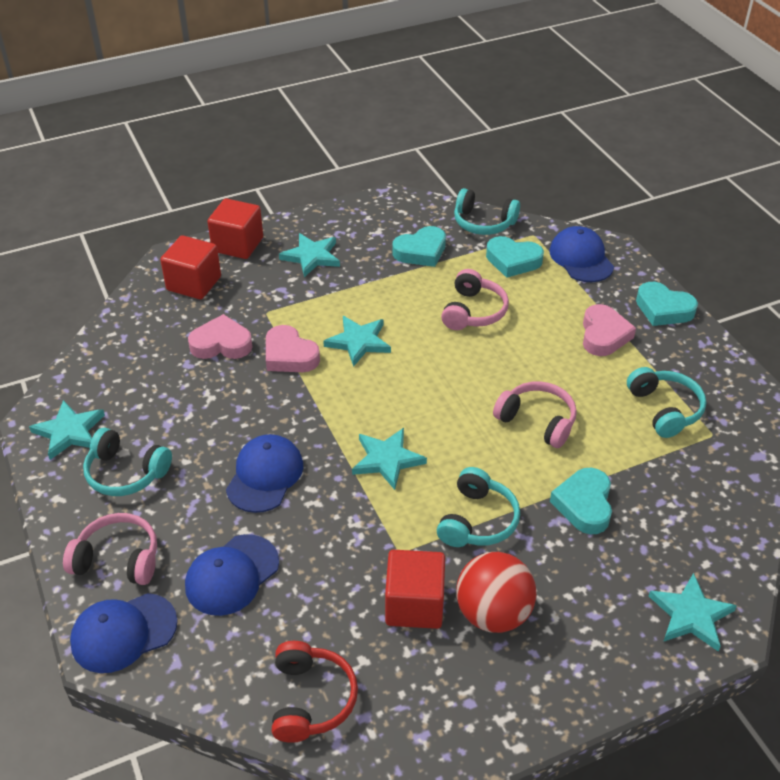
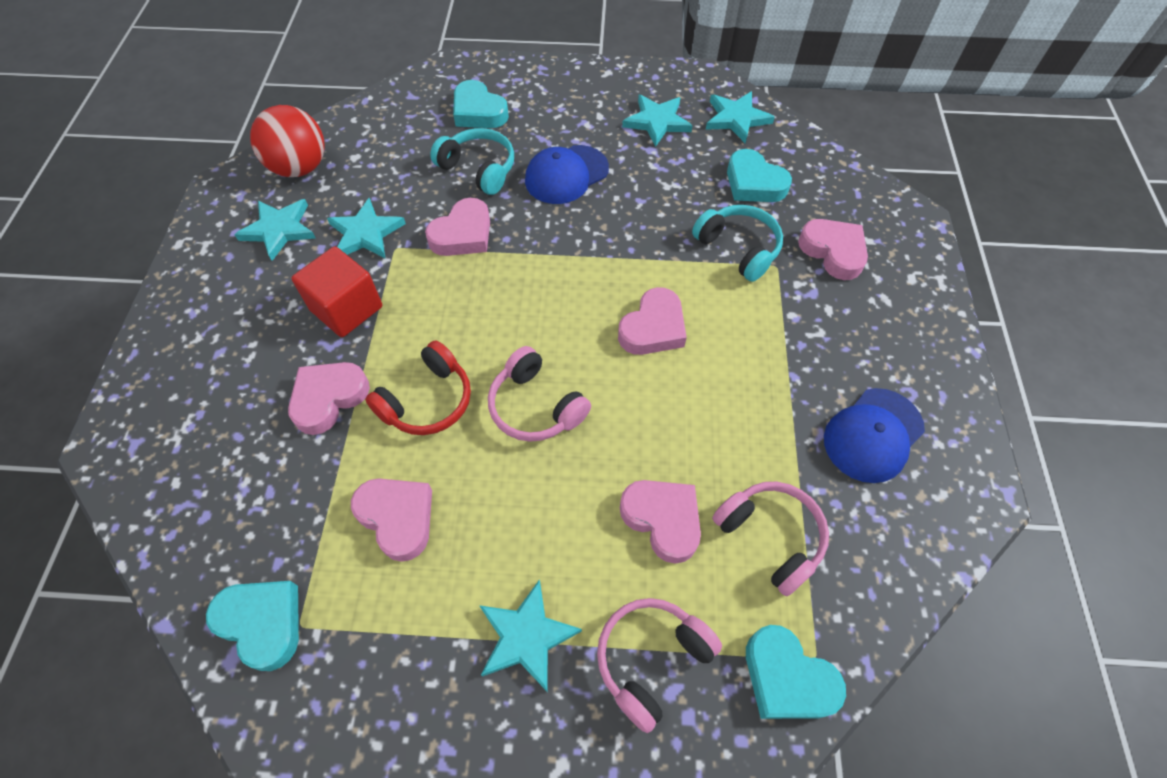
blue cap: 4 -> 2
pink heart: 3 -> 6
red cube: 3 -> 1
turquoise headphones: 4 -> 2

